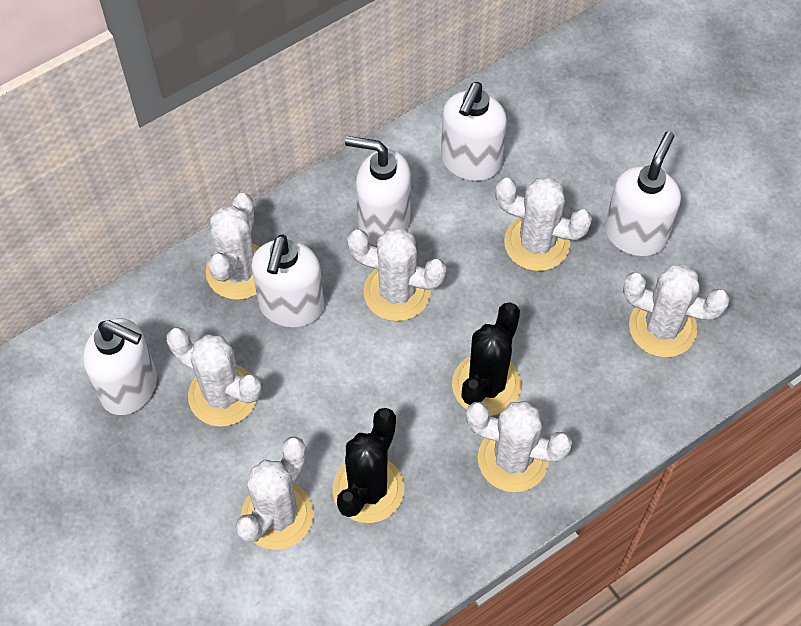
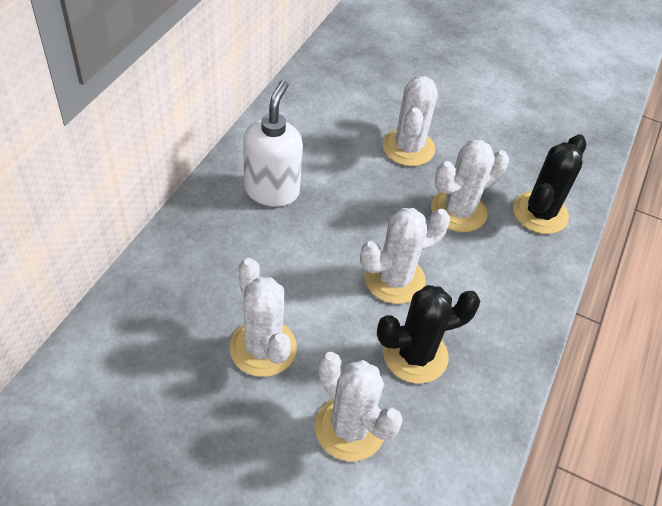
white cactus: 7 -> 5
white soap dispenser: 5 -> 1

